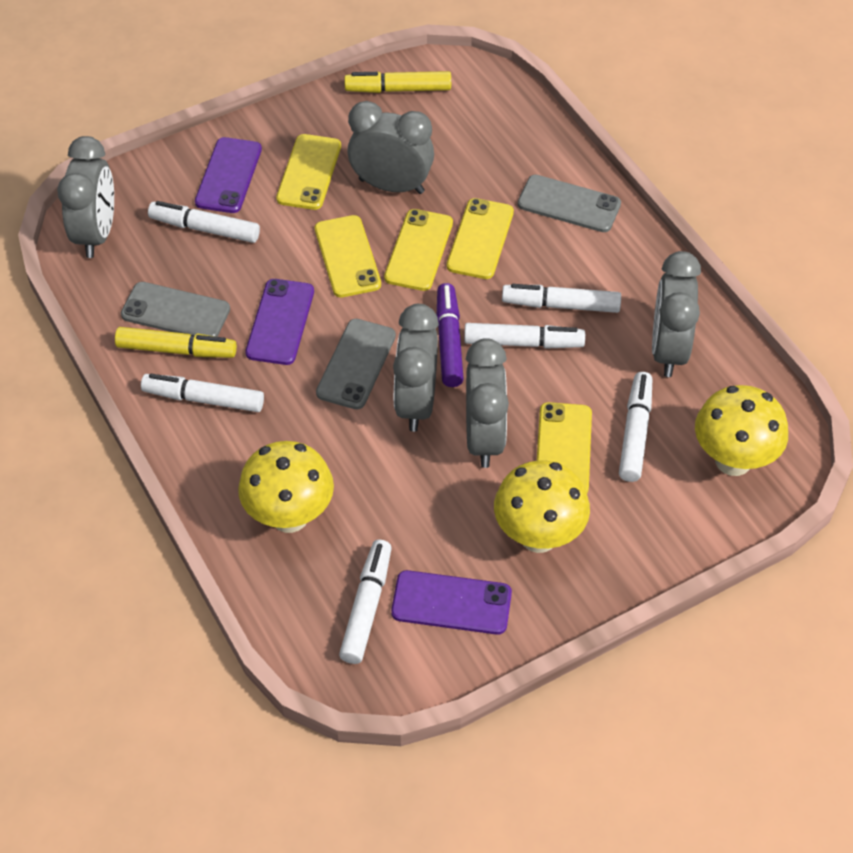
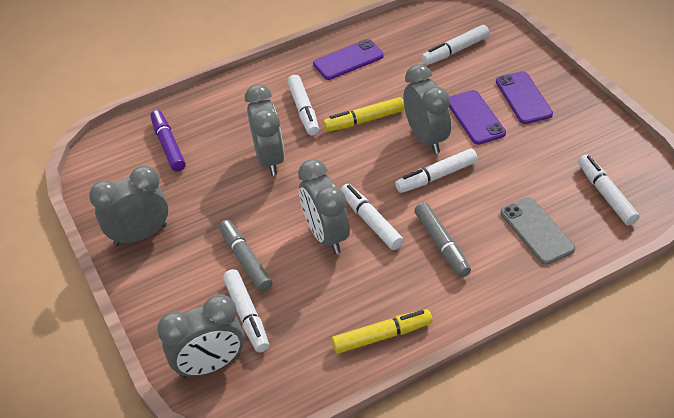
grey marker: 0 -> 2
grey phone: 3 -> 1
yellow mushroom: 3 -> 0
yellow phone: 5 -> 0

